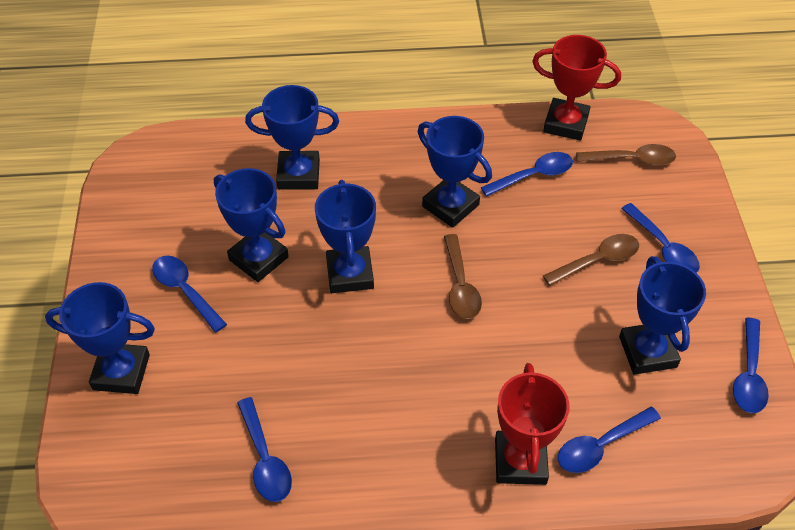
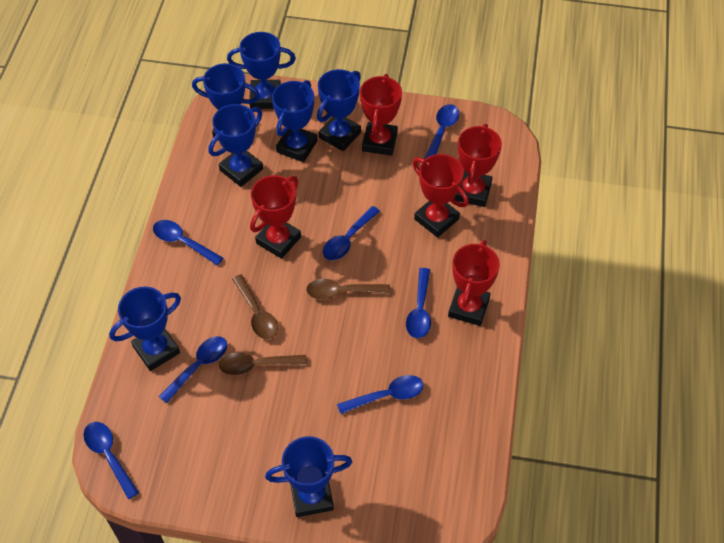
blue spoon: 6 -> 7
blue trophy: 6 -> 7
red trophy: 2 -> 5

